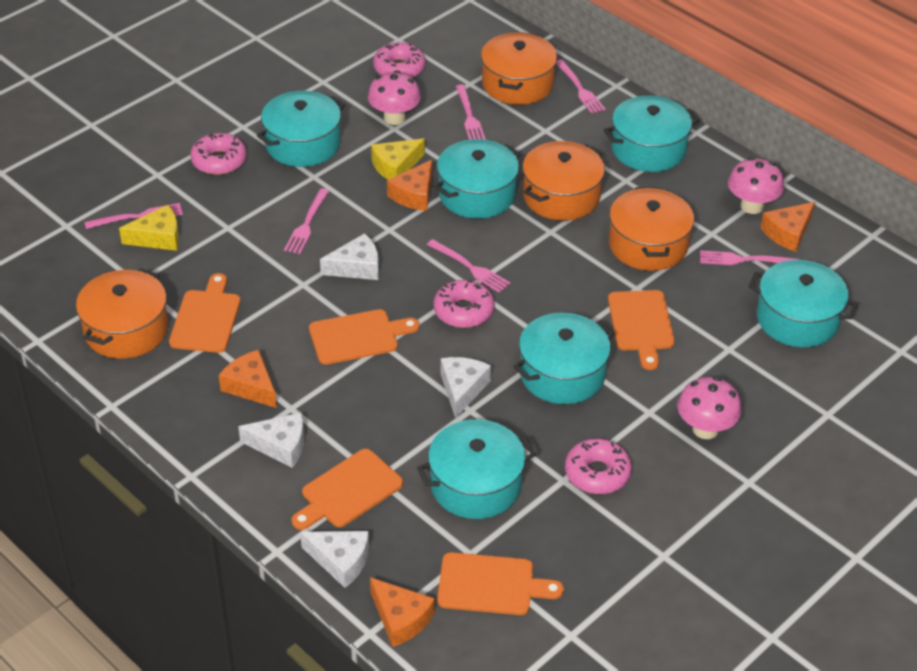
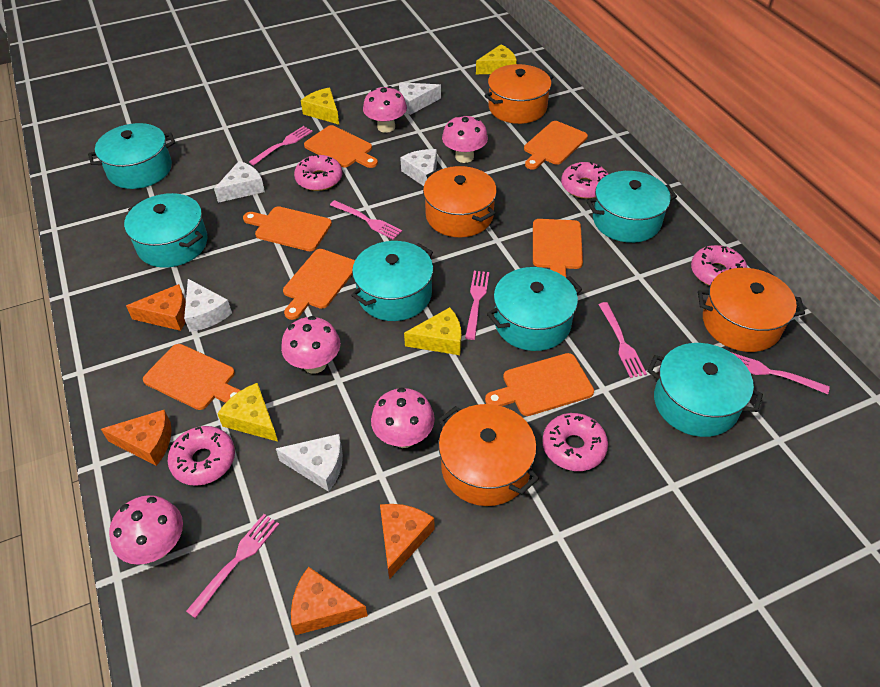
orange cutting board: 5 -> 7
pink donut: 4 -> 5
pink mushroom: 3 -> 5
white cheese: 4 -> 5
yellow cheese: 2 -> 4

